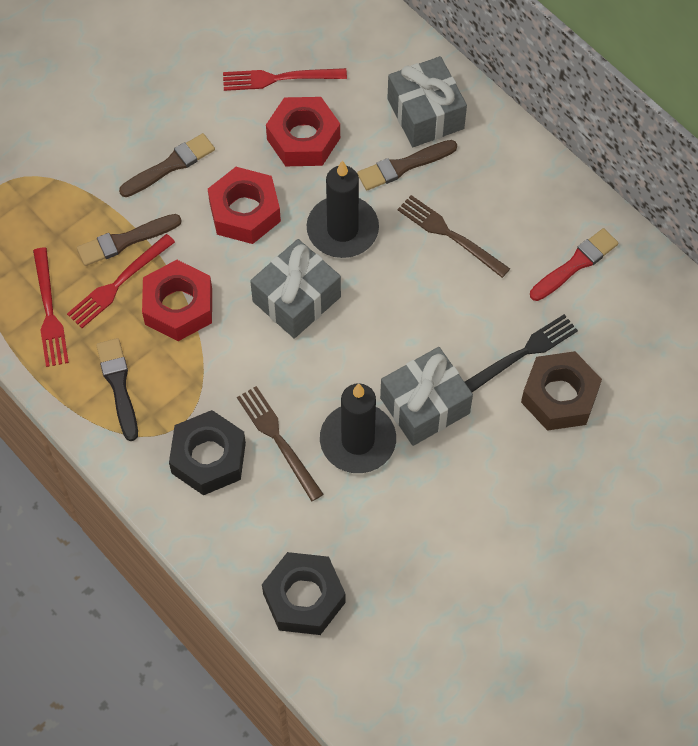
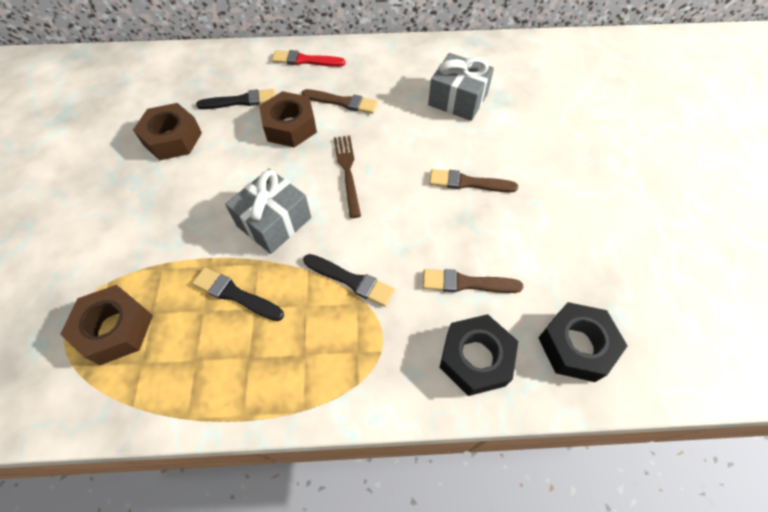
black brush: 1 -> 3
black candle: 2 -> 0
black fork: 1 -> 0
brown fork: 2 -> 1
brown nut: 1 -> 3
grey gift: 3 -> 2
red fork: 3 -> 0
red nut: 3 -> 0

